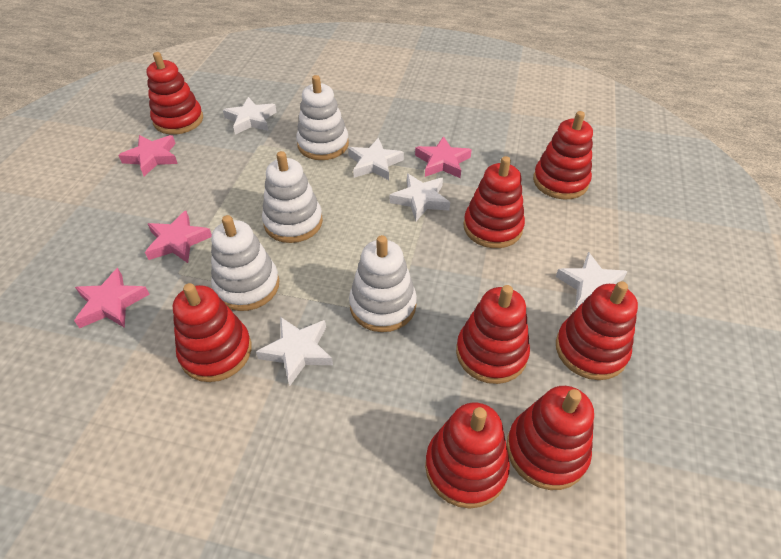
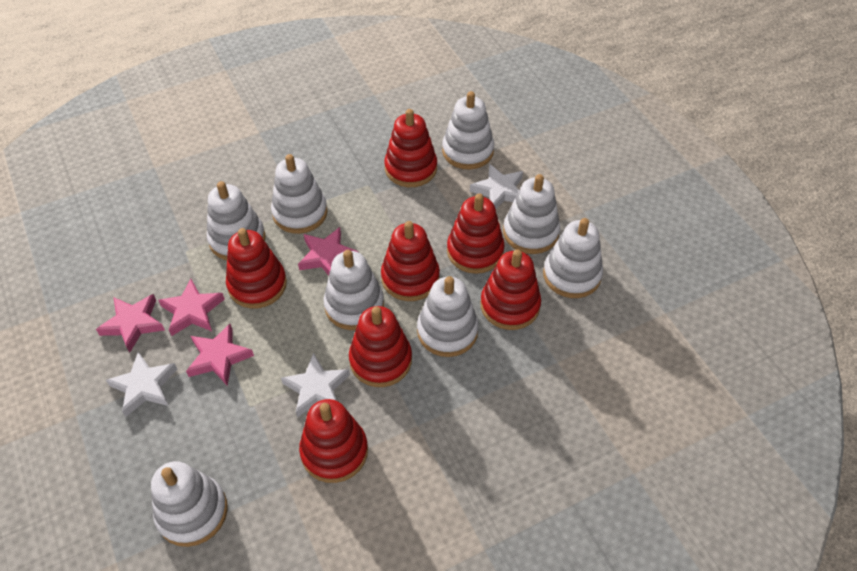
red stacking toy: 8 -> 7
white stacking toy: 4 -> 8
white star: 5 -> 3

